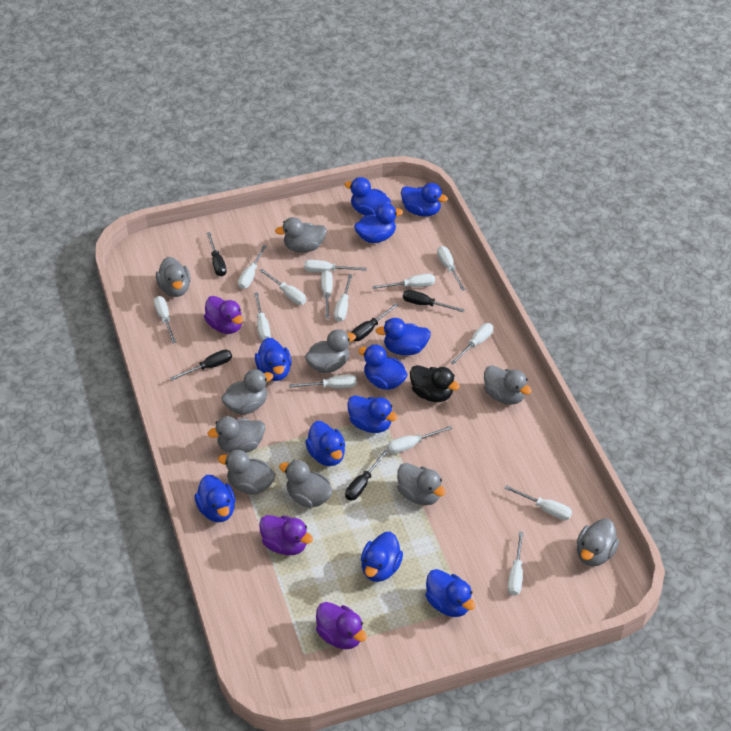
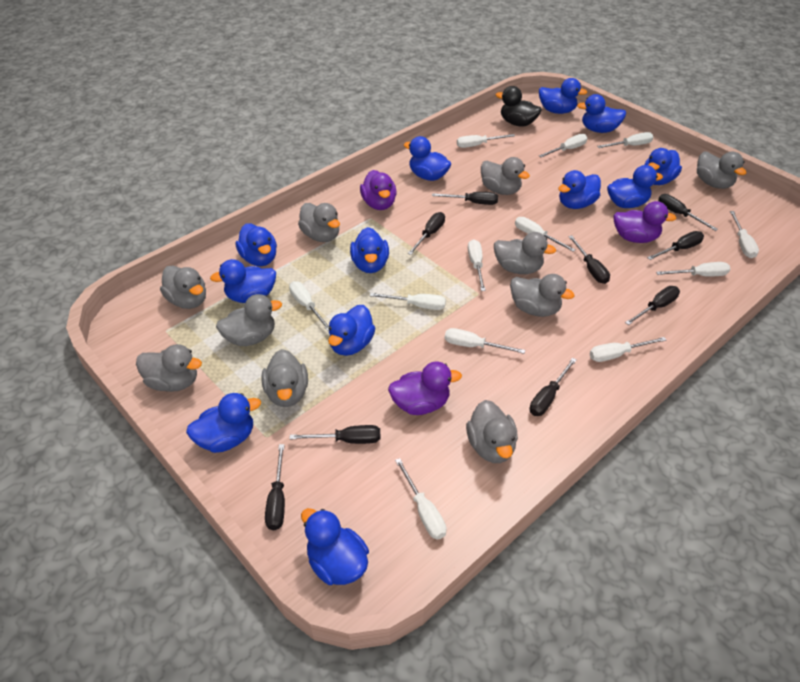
black screwdriver: 5 -> 9
blue duck: 11 -> 12
white screwdriver: 14 -> 12

